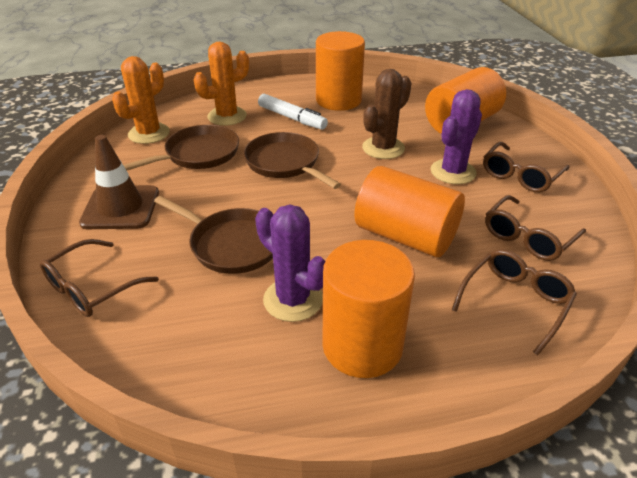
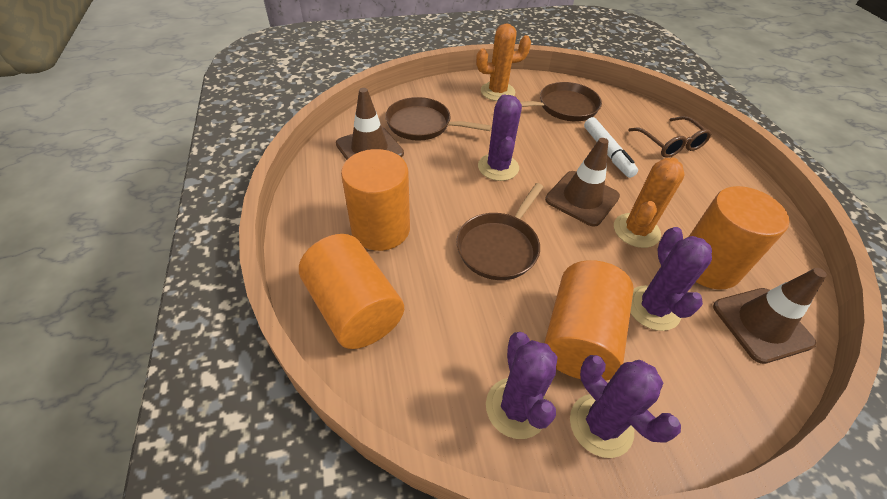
brown cactus: 1 -> 0
brown glasses: 4 -> 1
brown traffic cone: 1 -> 3
purple cactus: 2 -> 4

